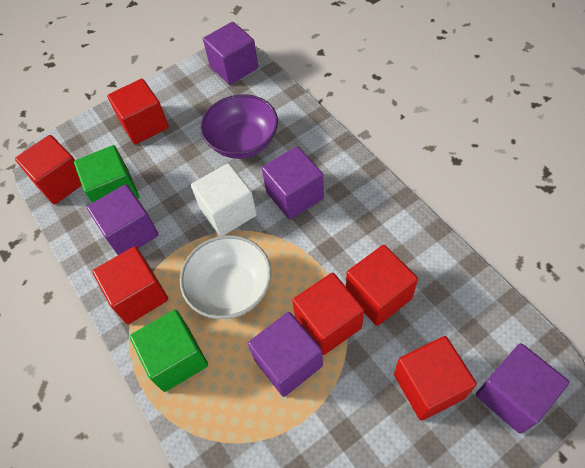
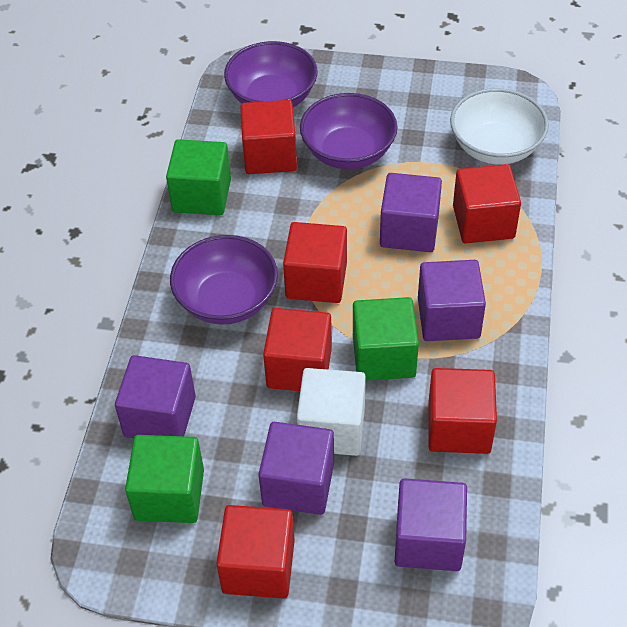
green cube: 2 -> 3
purple bowl: 1 -> 3

